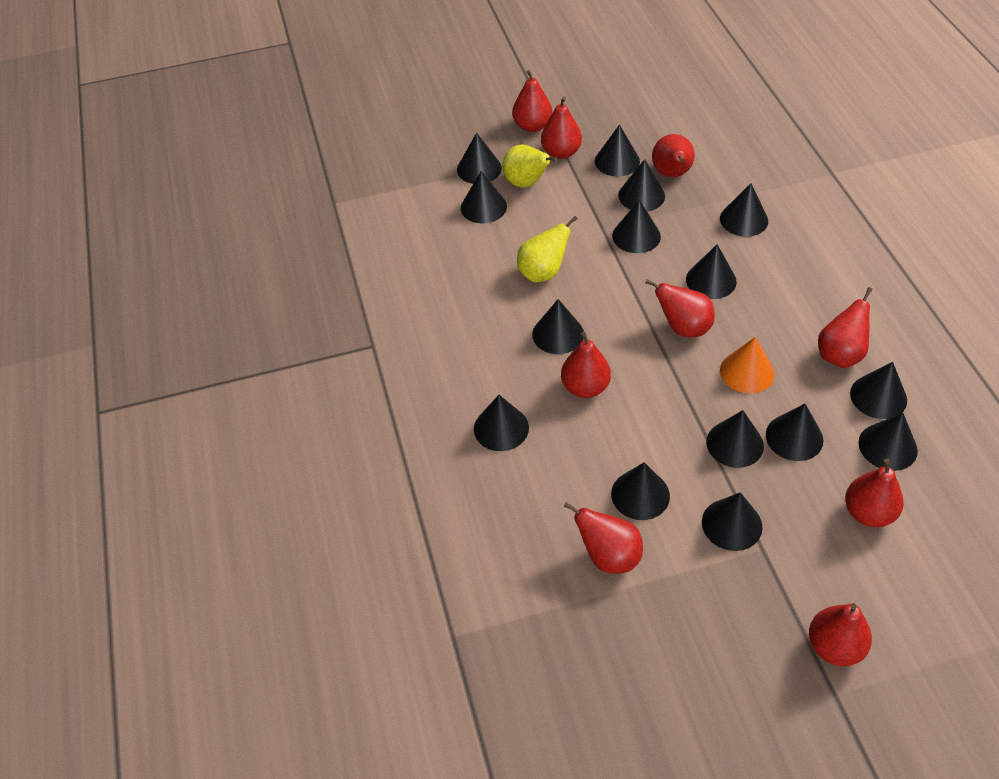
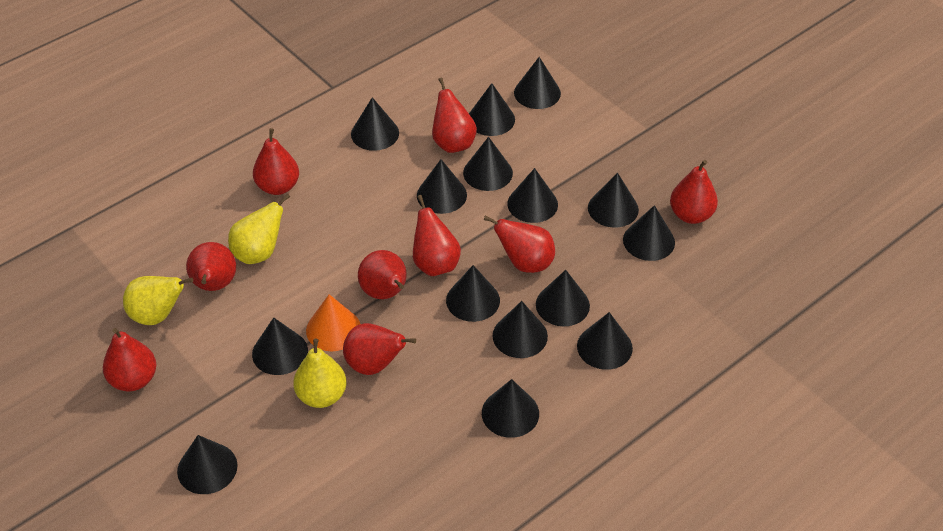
yellow pear: 2 -> 3

